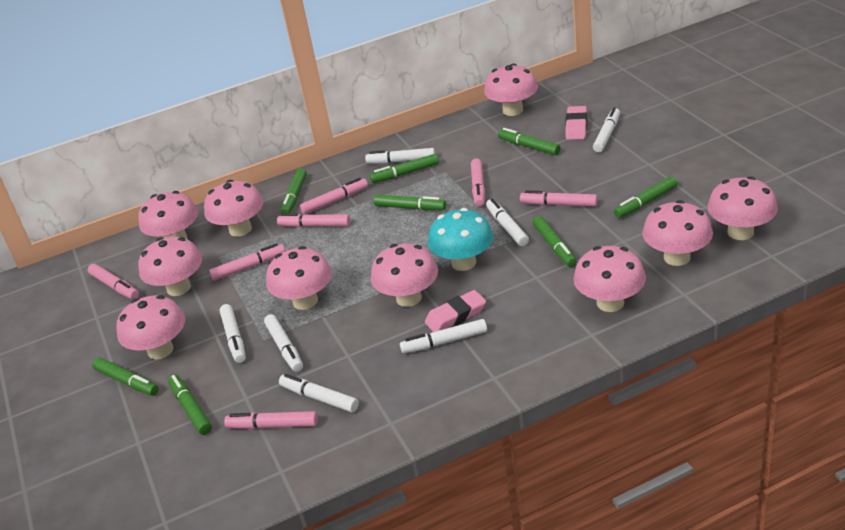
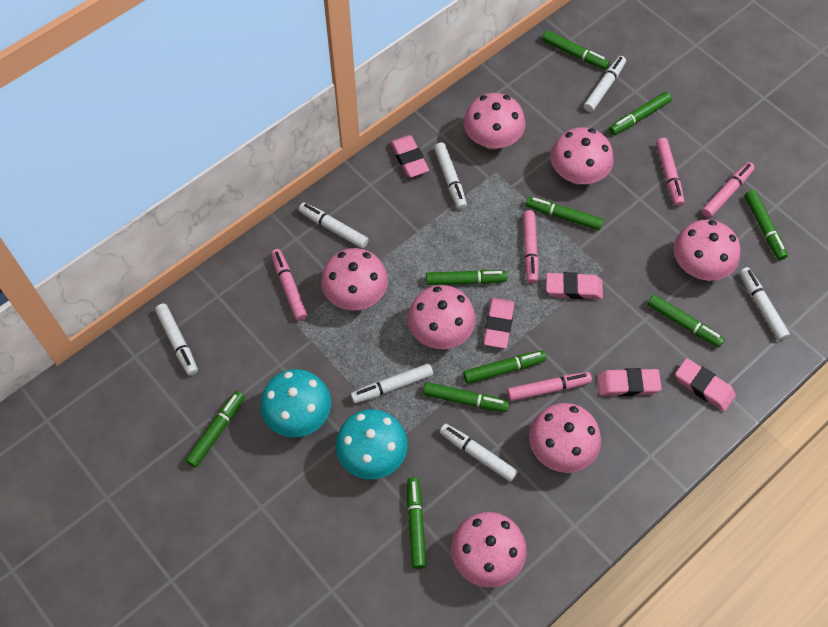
green marker: 8 -> 10
pink eraser: 2 -> 5
pink marker: 7 -> 5
pink mushroom: 10 -> 7
turquoise mushroom: 1 -> 2

